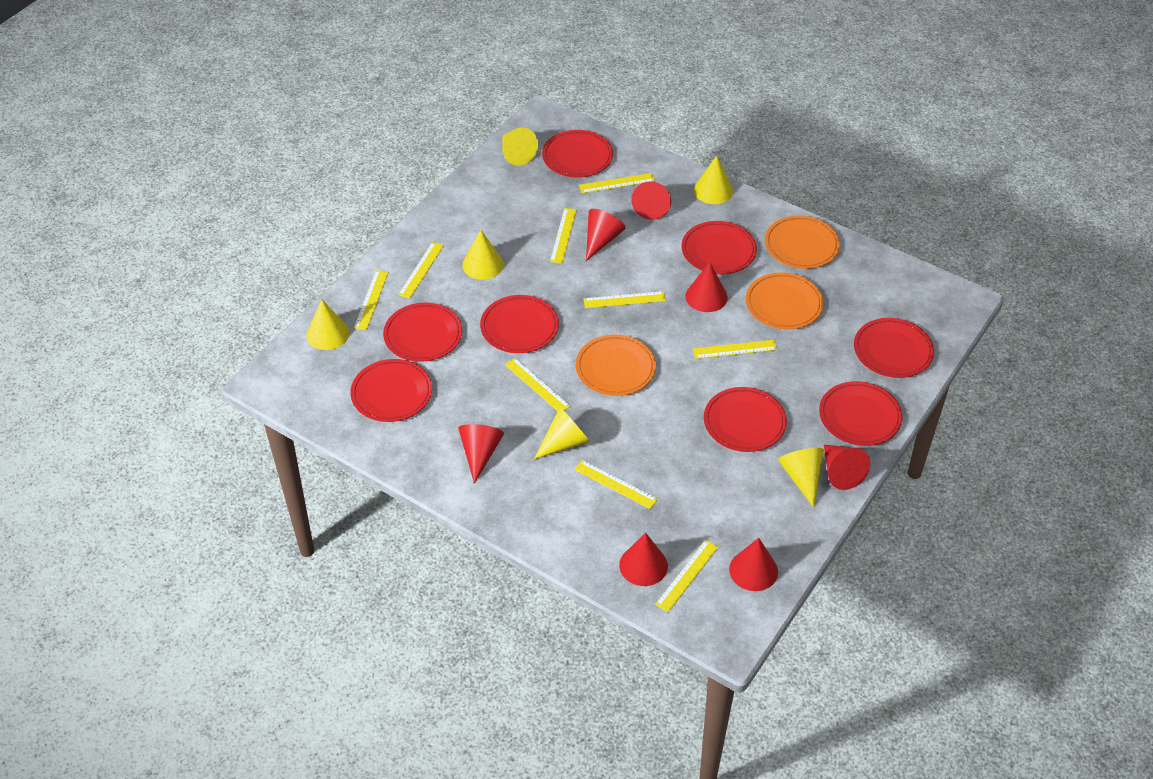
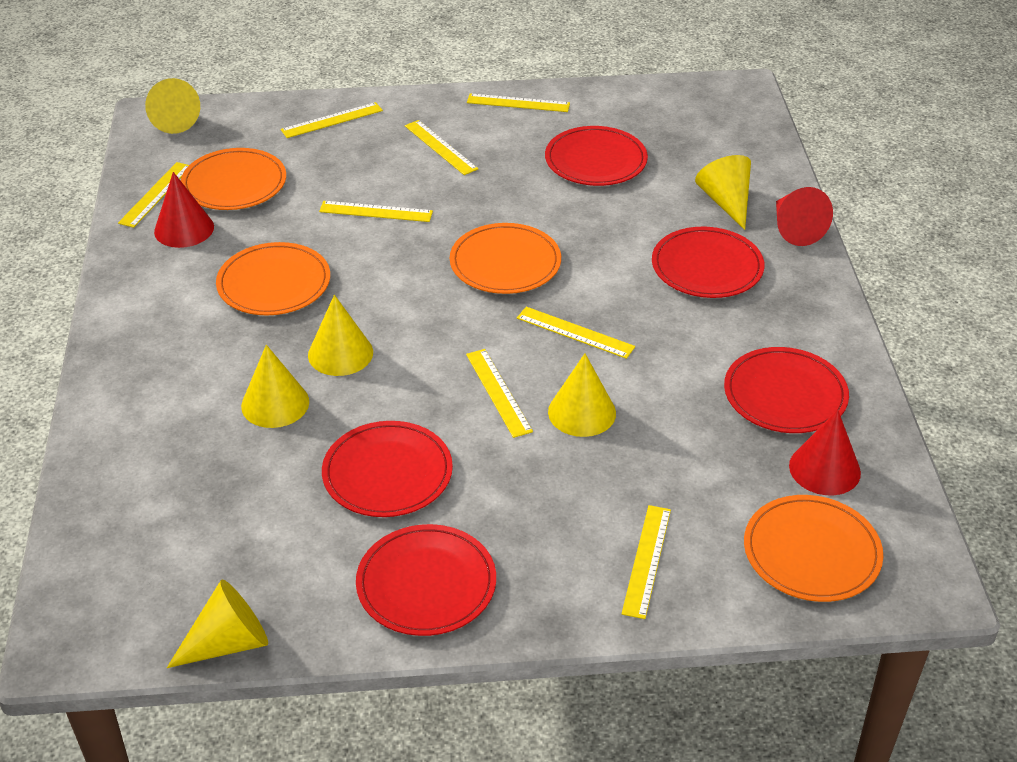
orange plate: 3 -> 4
red cone: 7 -> 3
red plate: 8 -> 5
yellow ruler: 9 -> 8

